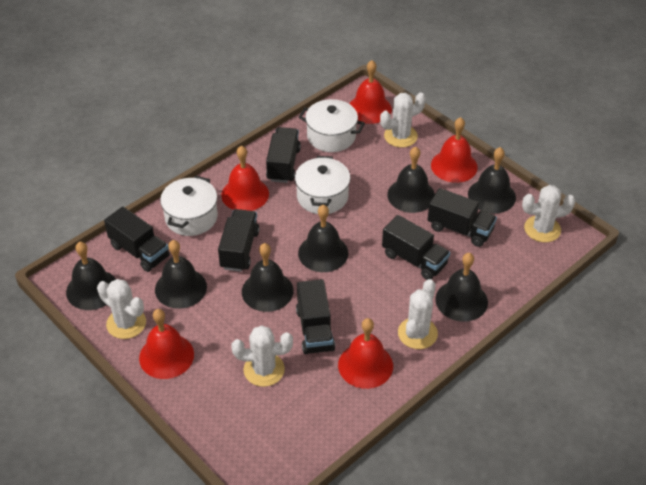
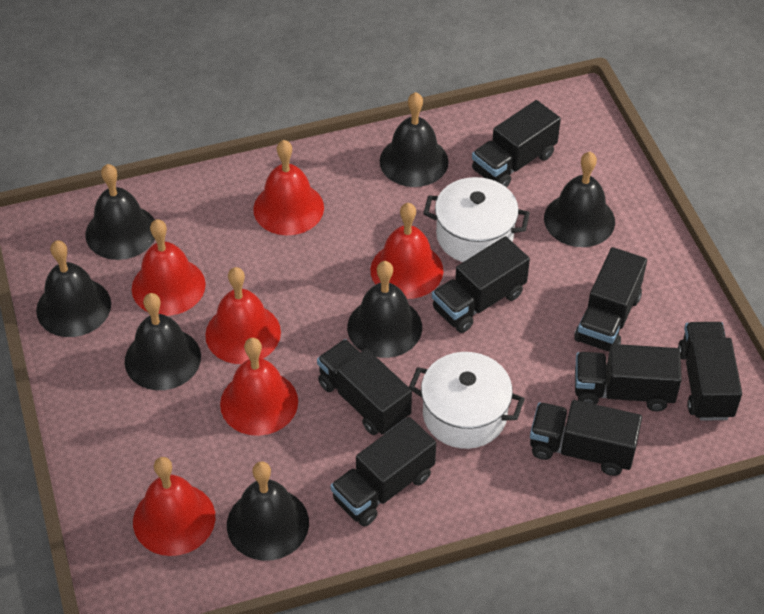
black truck: 6 -> 8
red bell: 5 -> 6
white cactus: 5 -> 0
white pot: 3 -> 2

